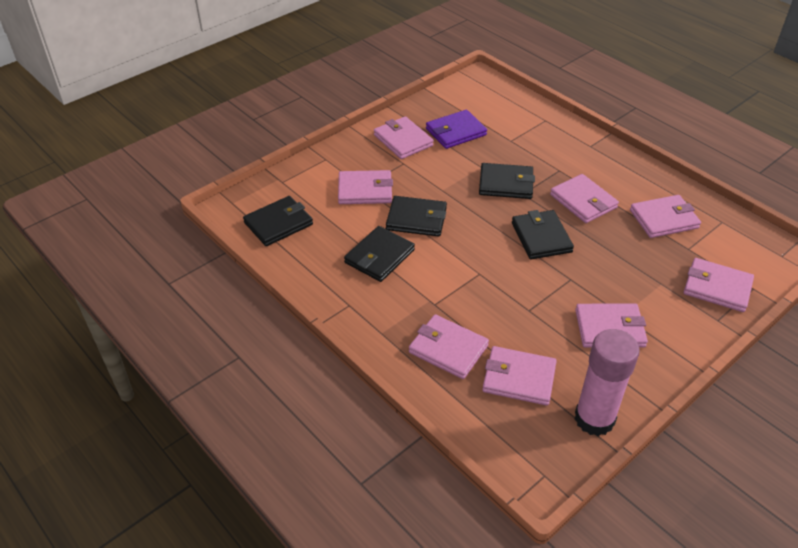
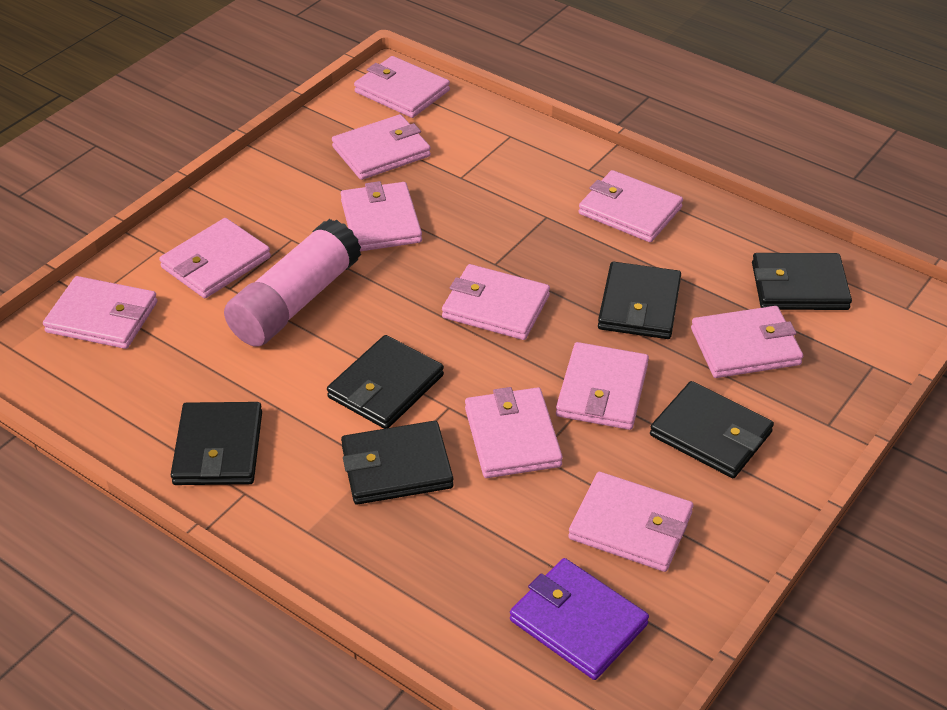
black wallet: 5 -> 6
pink wallet: 8 -> 11

